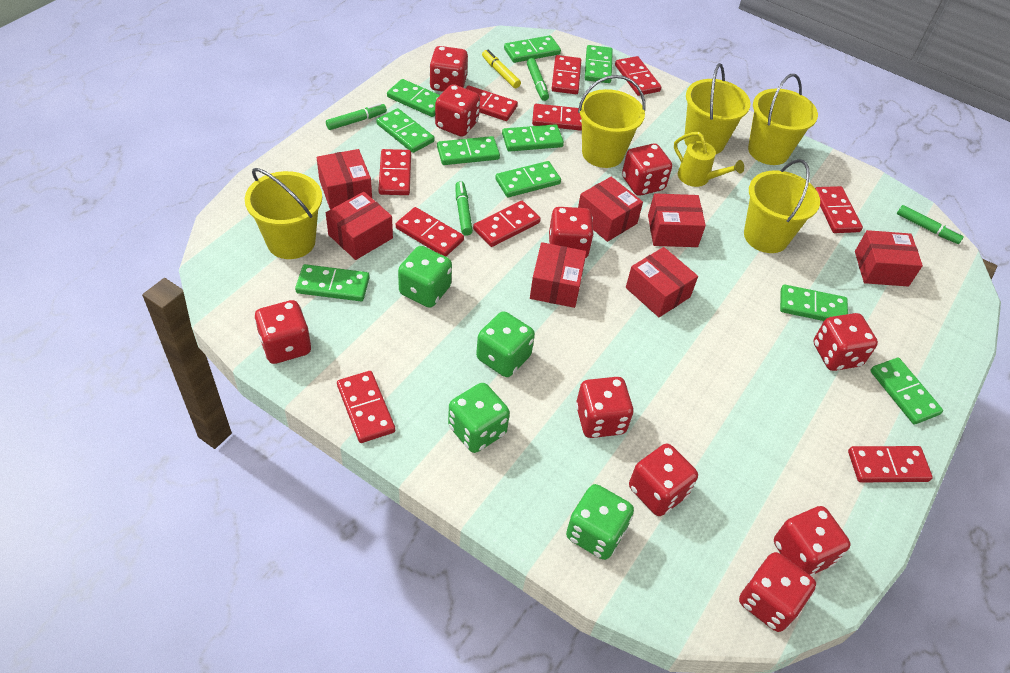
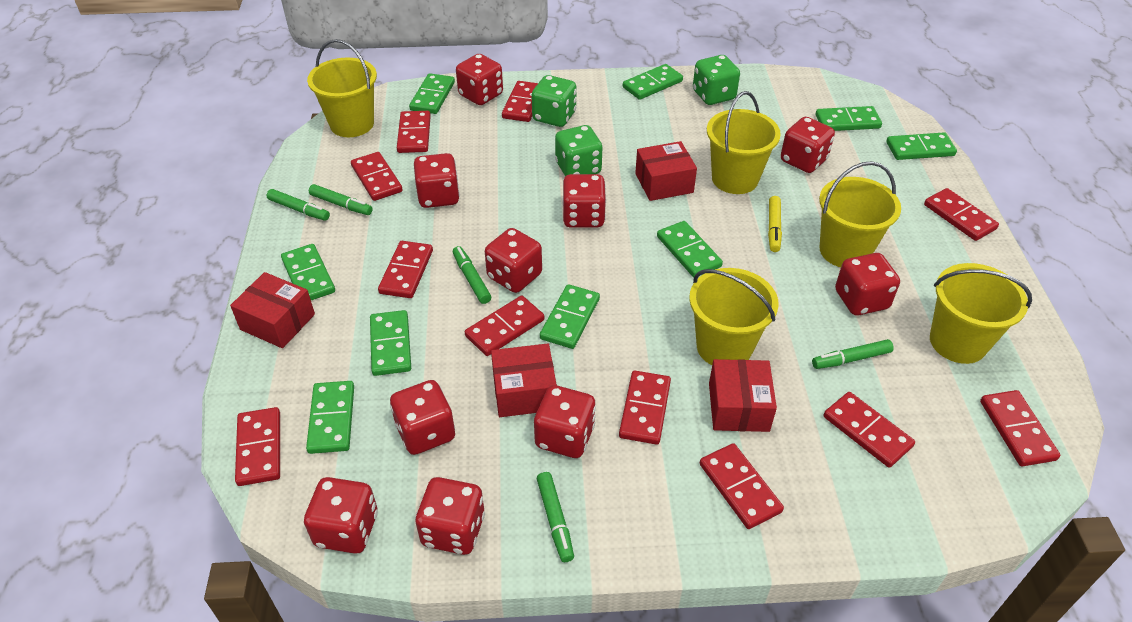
green dice: 4 -> 3
green domino: 10 -> 9
green marker: 4 -> 5
red box: 7 -> 4
red domino: 10 -> 11
yellow watering can: 1 -> 0

